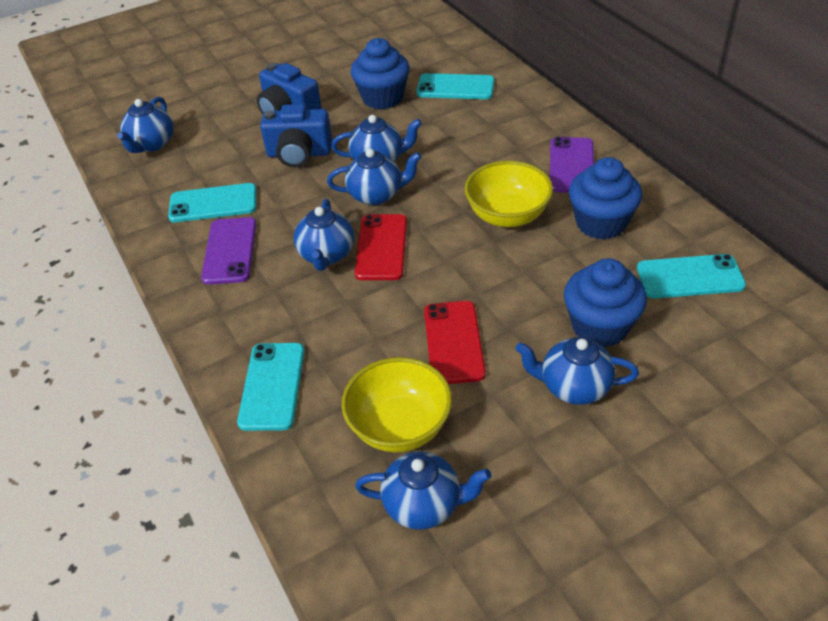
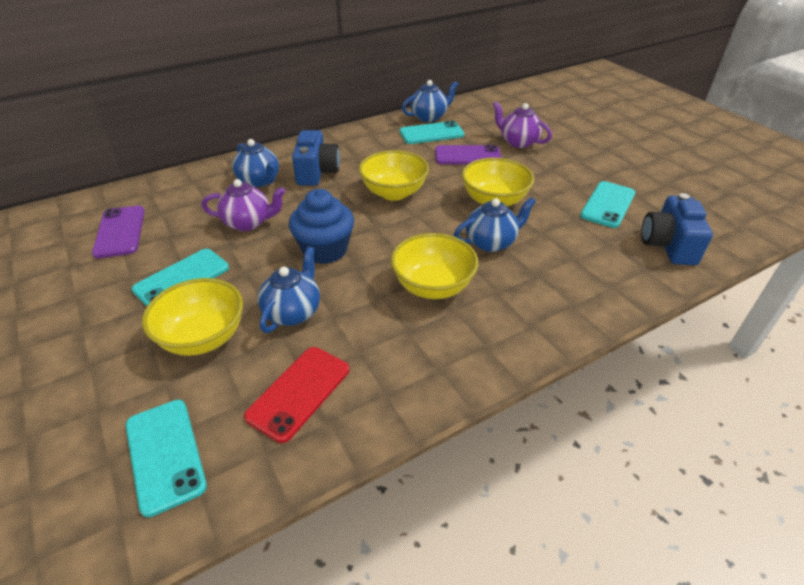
blue cupcake: 3 -> 1
blue teapot: 6 -> 4
purple teapot: 0 -> 2
red phone: 2 -> 1
yellow bowl: 2 -> 4

